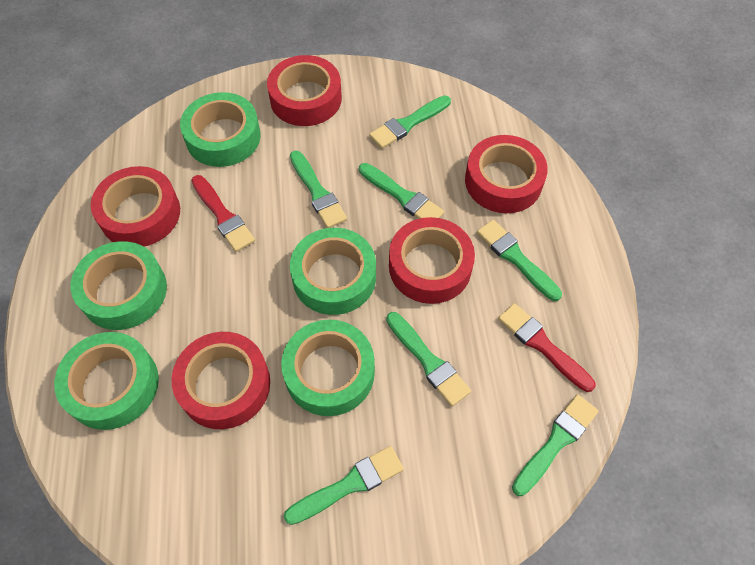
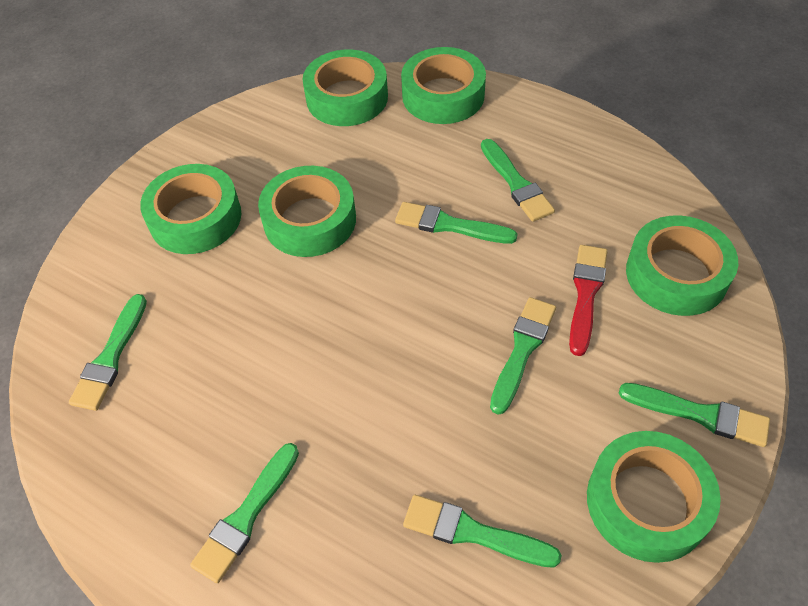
green tape: 5 -> 6
red brush: 2 -> 1
red tape: 5 -> 0

